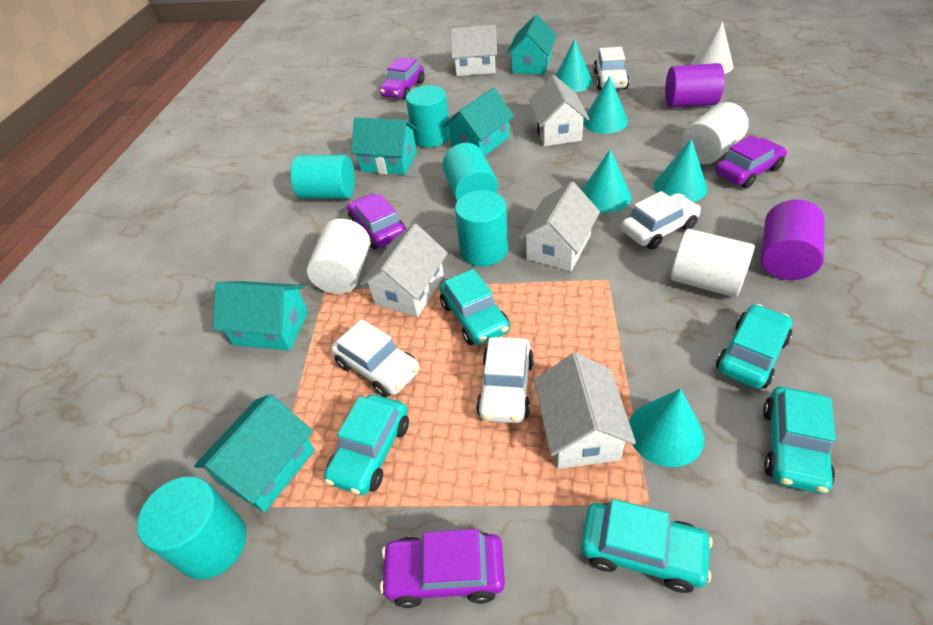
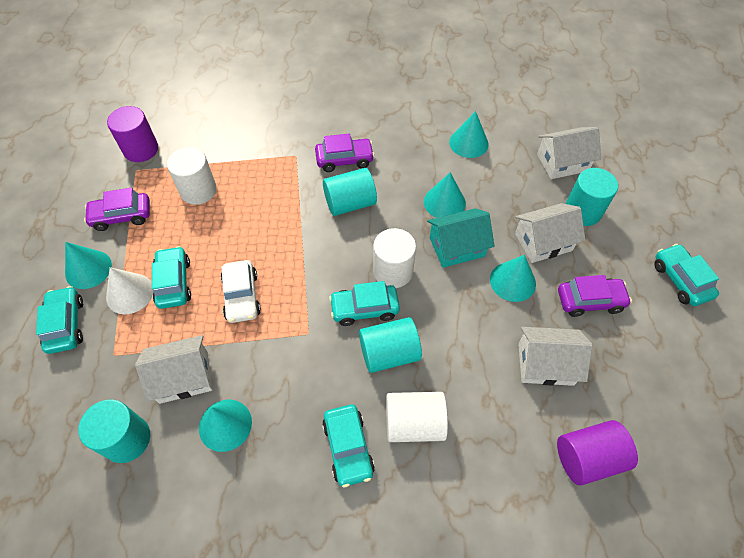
purple car: 4 -> 3
turquoise cylinder: 5 -> 4
turquoise house: 5 -> 1
white car: 4 -> 1
white house: 5 -> 4

